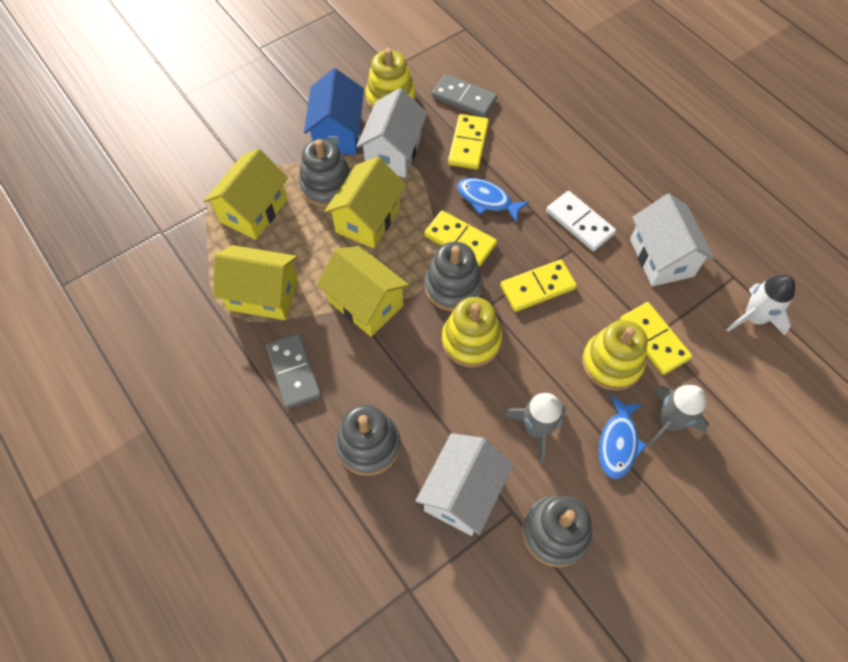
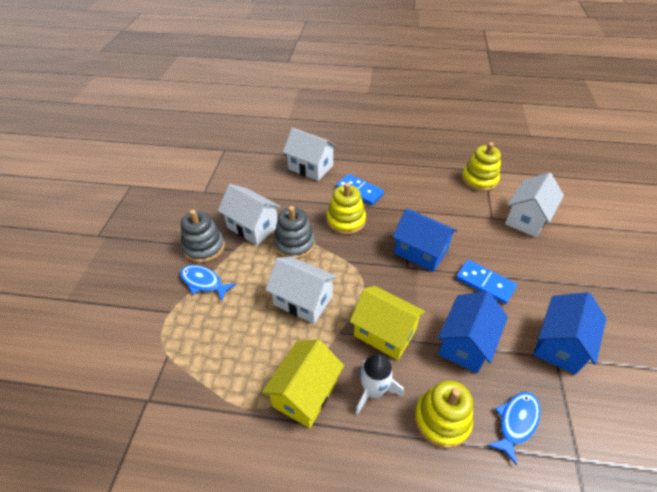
blue domino: 0 -> 2
blue house: 1 -> 3
grey domino: 2 -> 0
grey rocket: 2 -> 0
grey stacking toy: 4 -> 2
white domino: 1 -> 0
white house: 3 -> 4
yellow domino: 4 -> 0
yellow house: 4 -> 2

